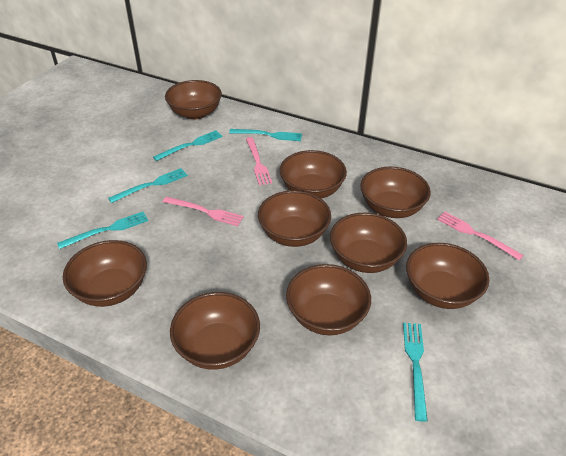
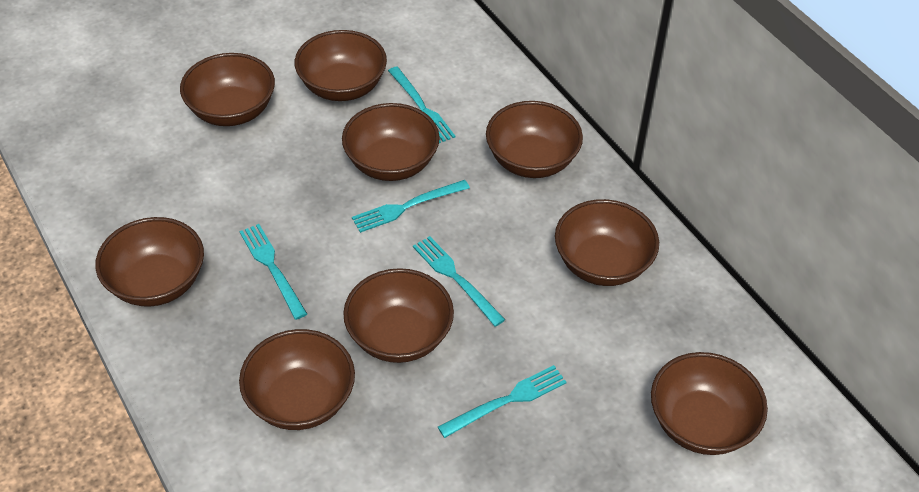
pink fork: 3 -> 0

